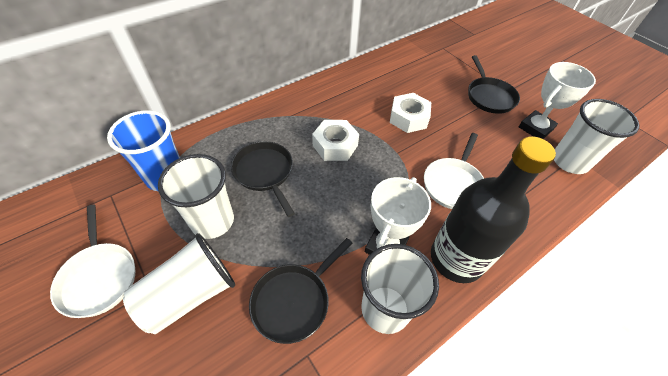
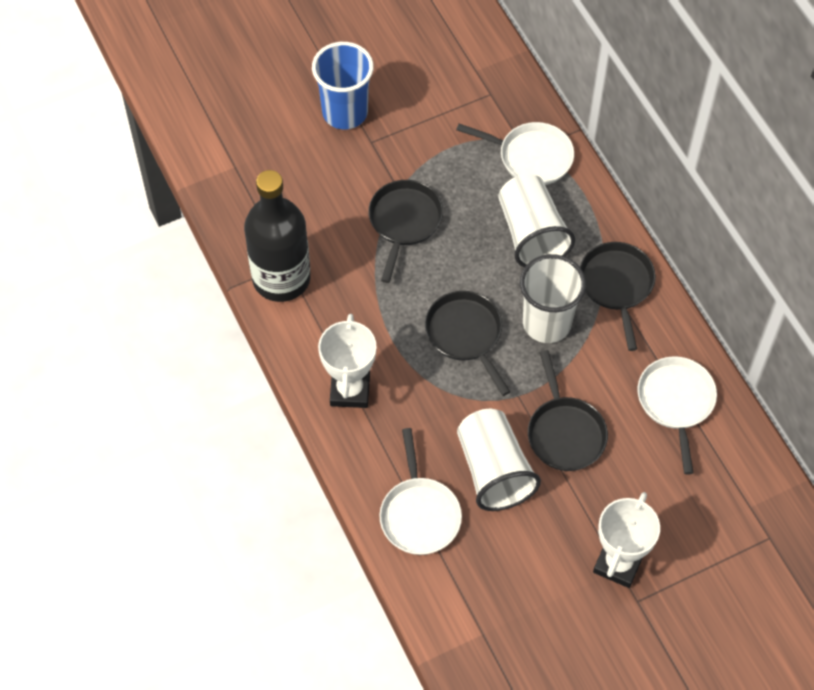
black pan: 3 -> 4
white cup: 4 -> 3
white nut: 2 -> 0
white pan: 2 -> 3

